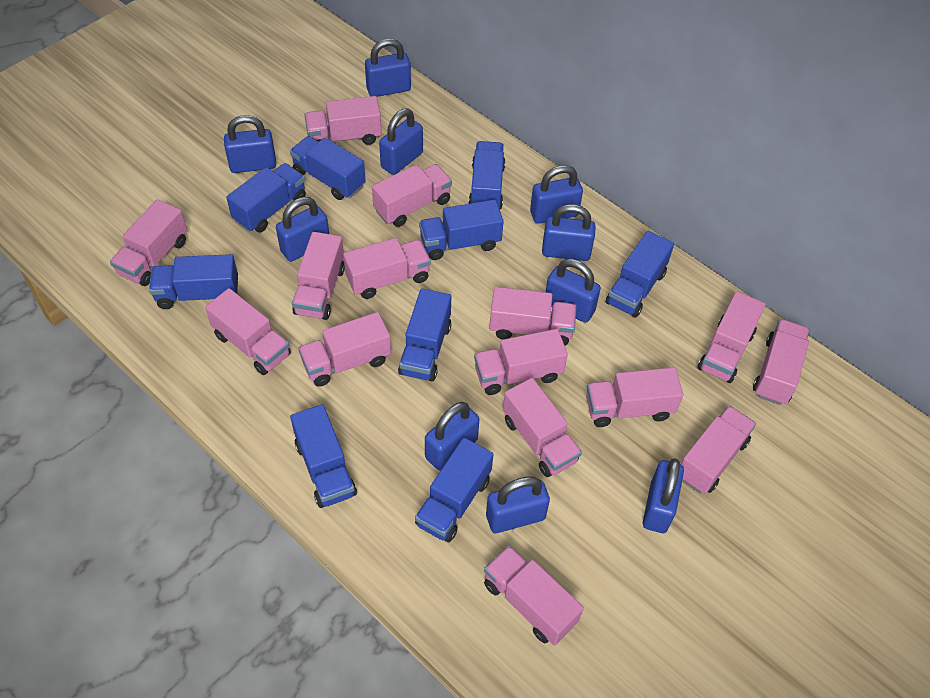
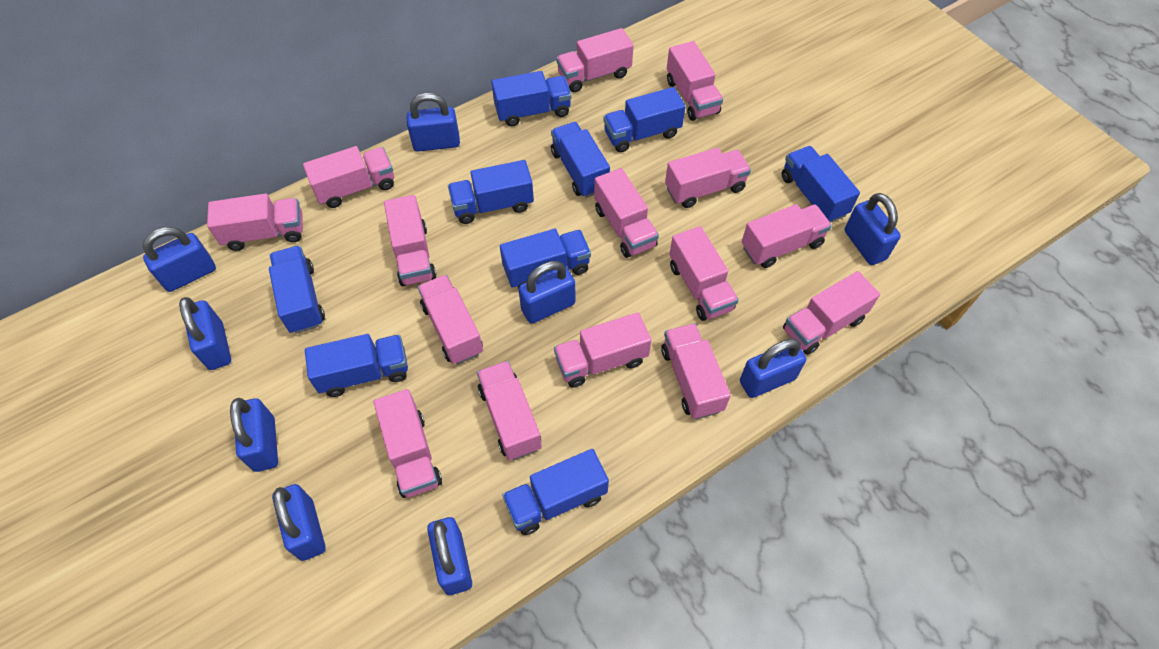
blue padlock: 10 -> 9

